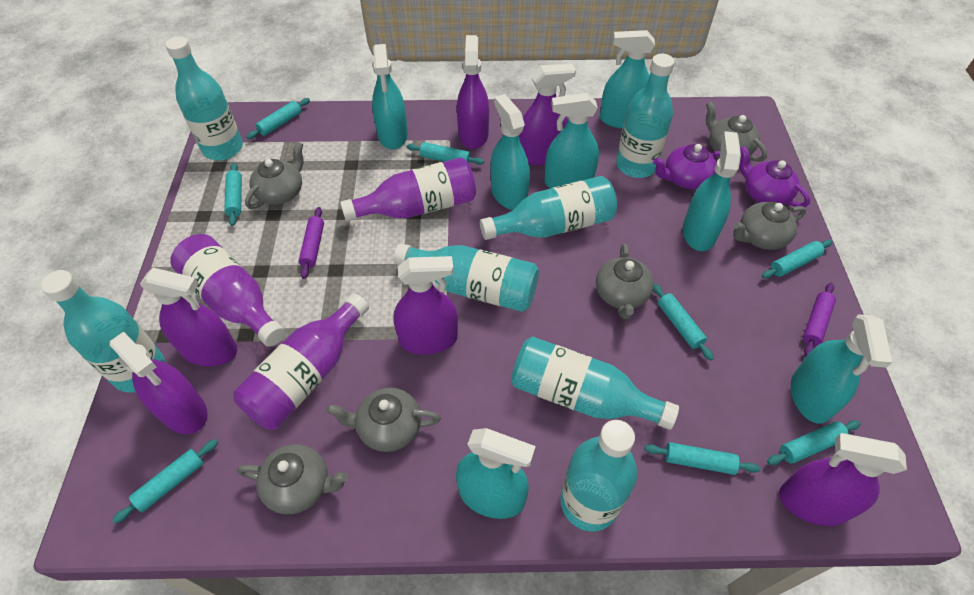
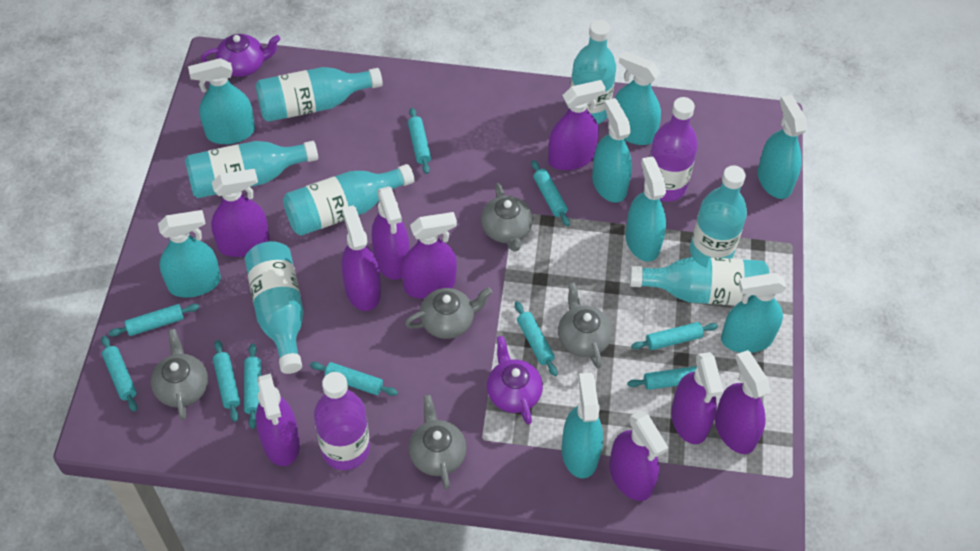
grey teapot: 6 -> 5
purple bottle: 3 -> 2
purple rolling pin: 2 -> 0
purple spray bottle: 6 -> 9
turquoise rolling pin: 8 -> 10
turquoise spray bottle: 7 -> 8

